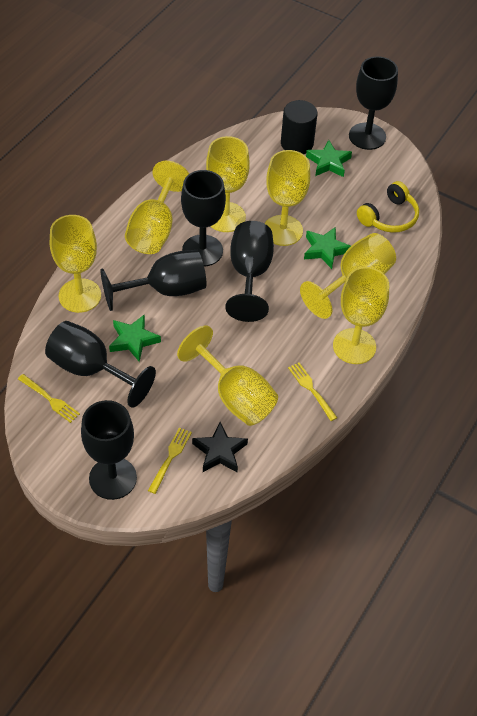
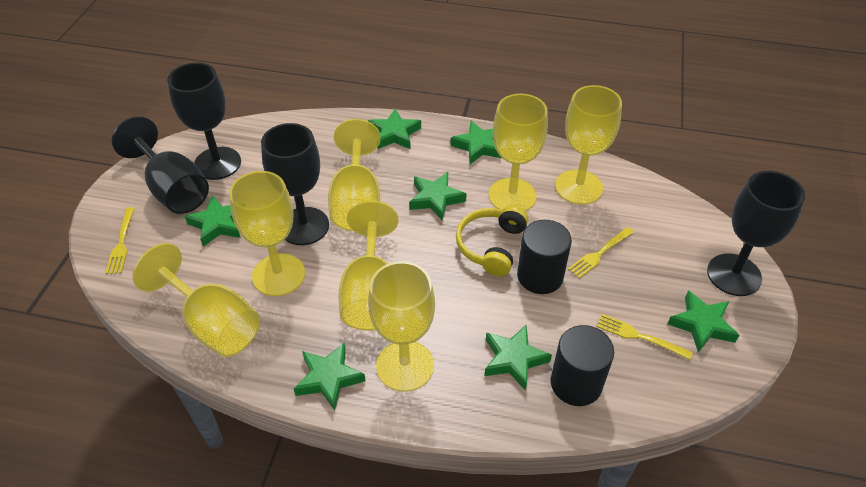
black cylinder: 1 -> 2
black goblet: 6 -> 4
black star: 1 -> 0
green star: 3 -> 7

